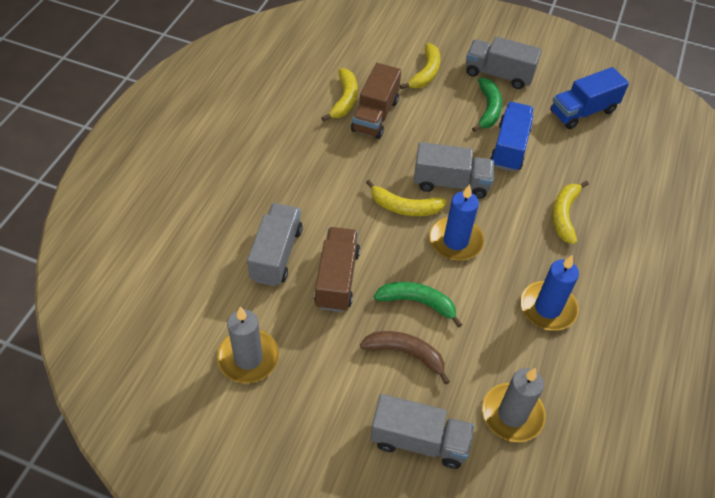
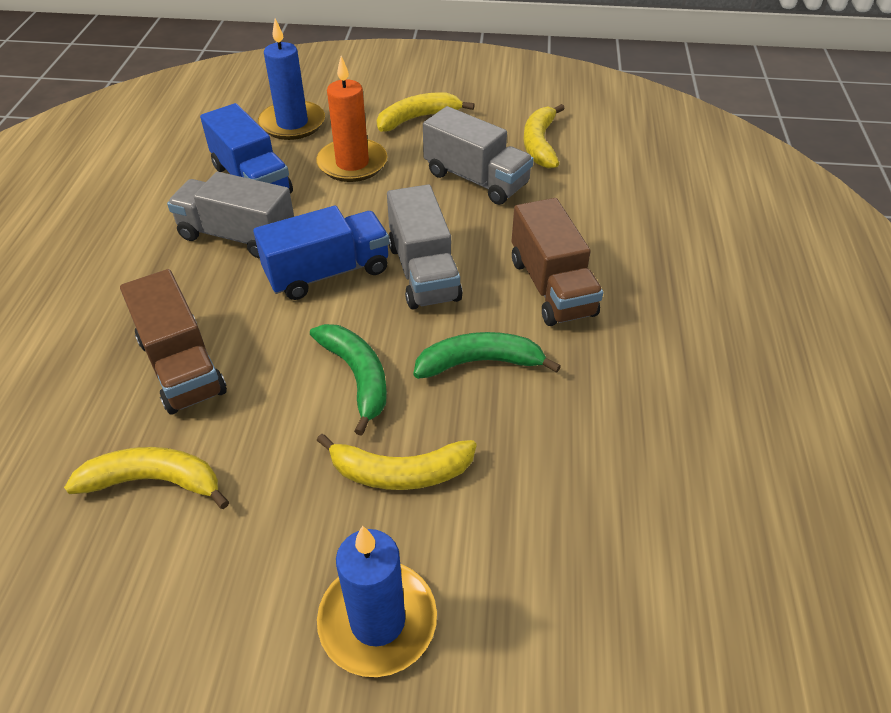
brown banana: 1 -> 0
grey candle: 2 -> 0
grey truck: 4 -> 3
orange candle: 0 -> 1

